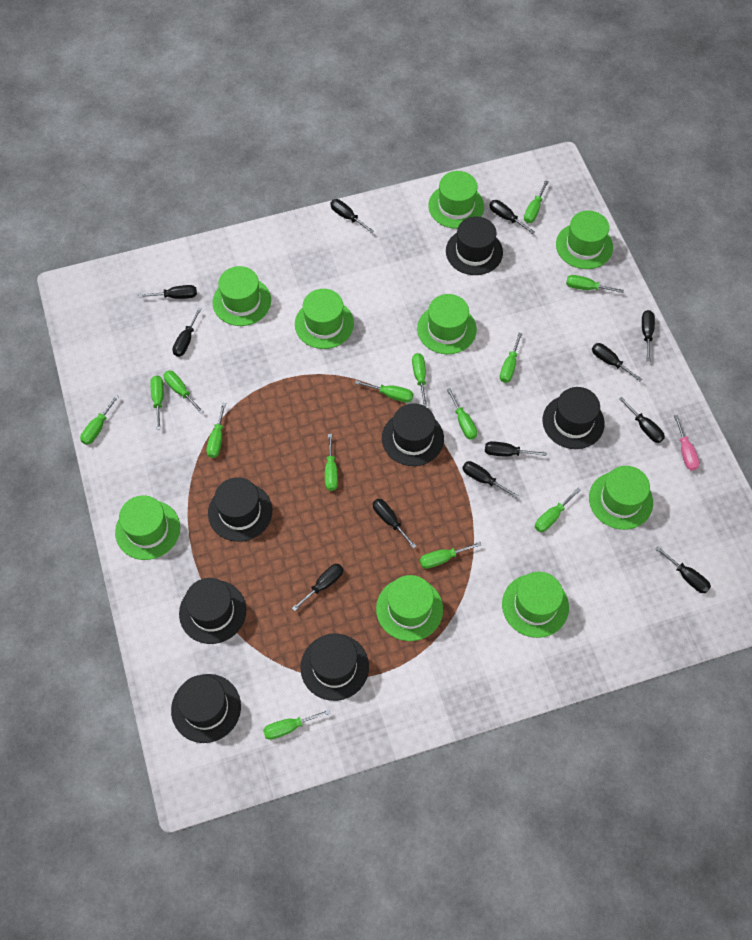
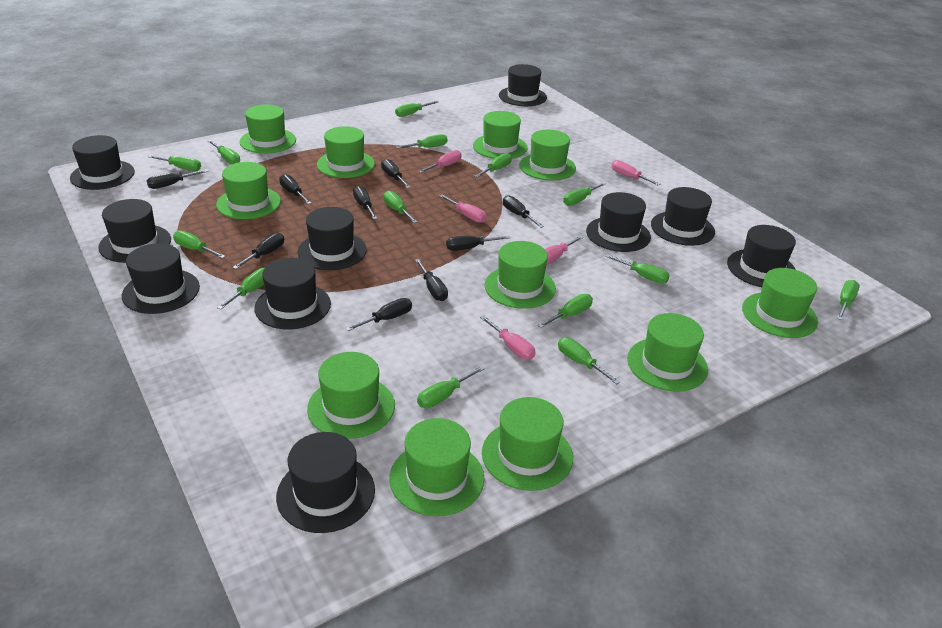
black hat: 7 -> 10
black screwdriver: 12 -> 9
green hat: 9 -> 11
pink screwdriver: 1 -> 5

